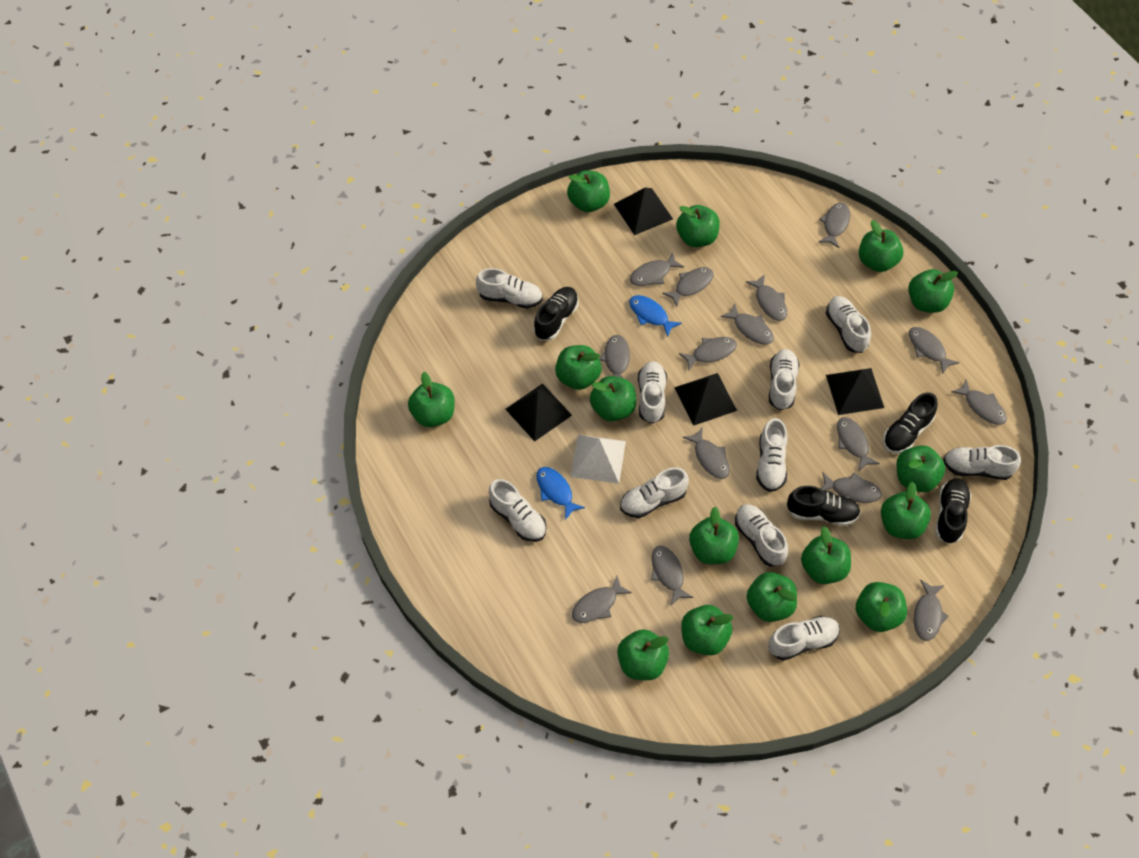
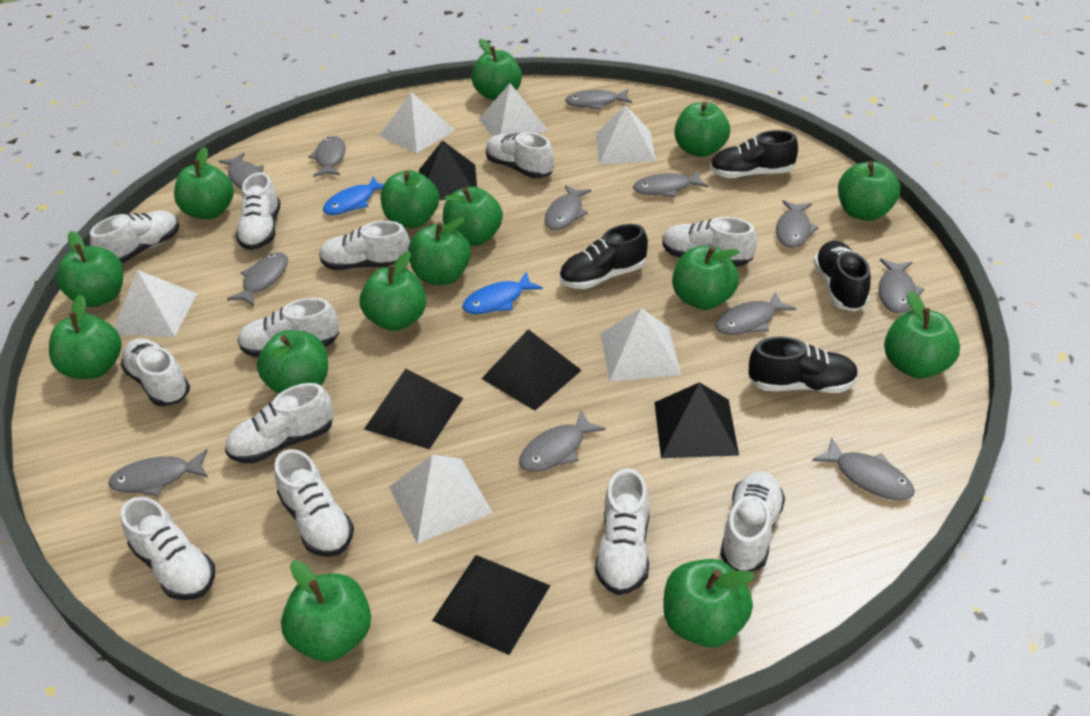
black pyramid: 4 -> 5
grey fish: 15 -> 12
white pyramid: 1 -> 6
white shoe: 10 -> 12

